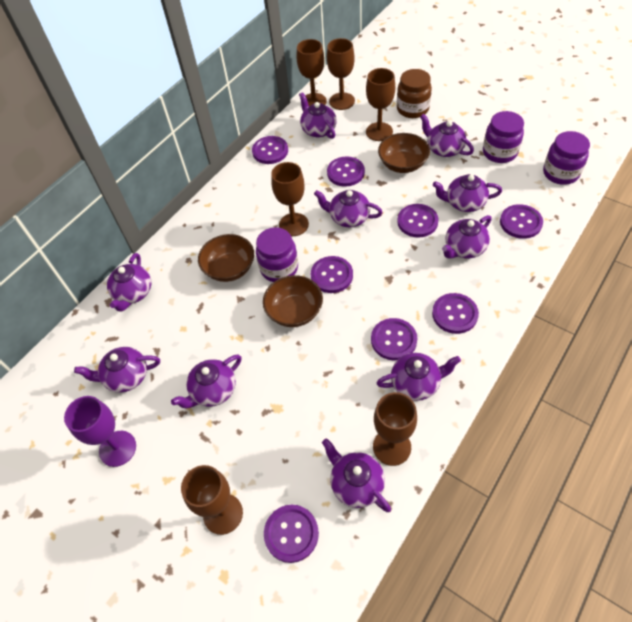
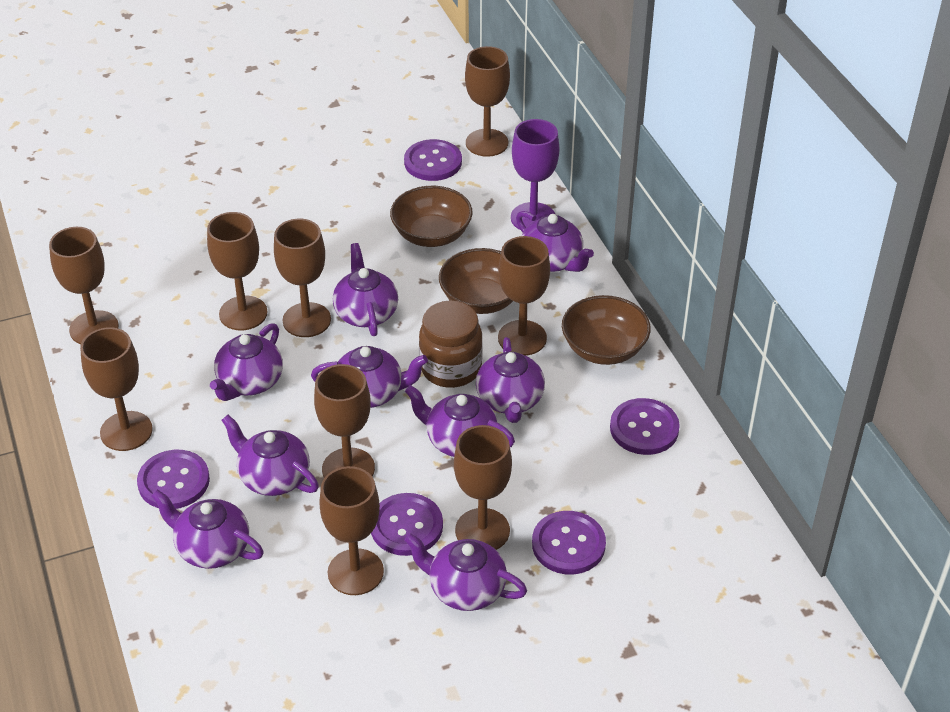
brown goblet: 6 -> 9
purple button: 8 -> 5
purple jar: 3 -> 0
purple teapot: 10 -> 9

